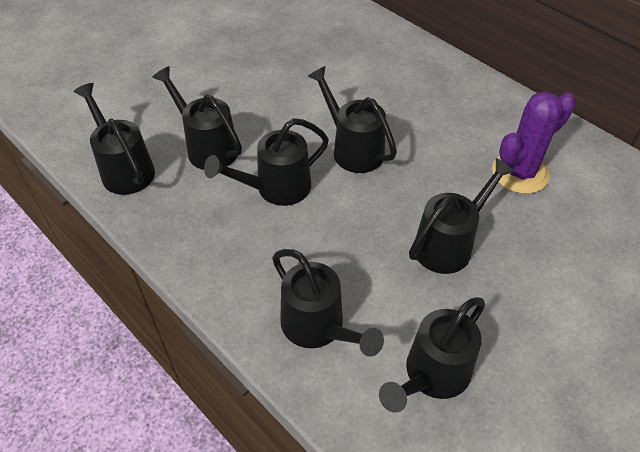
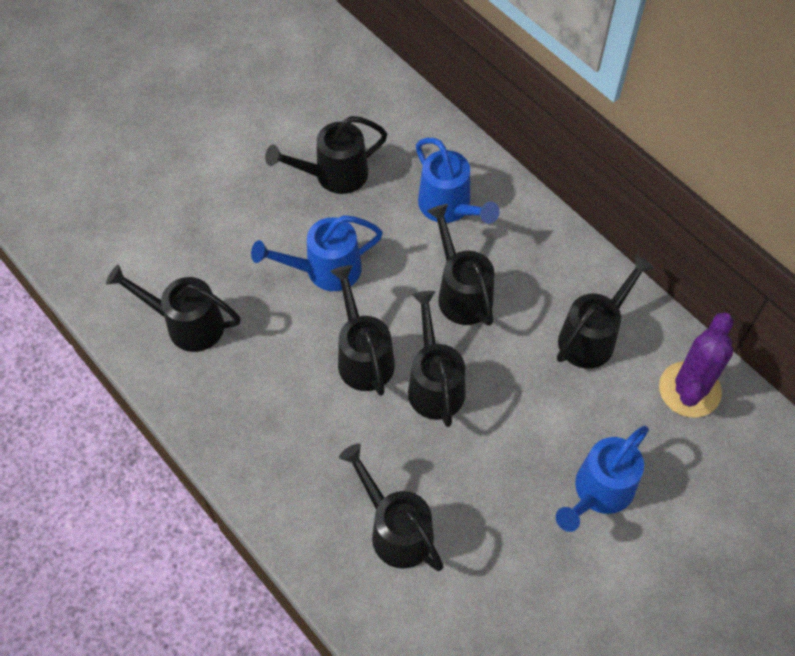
blue watering can: 0 -> 3

